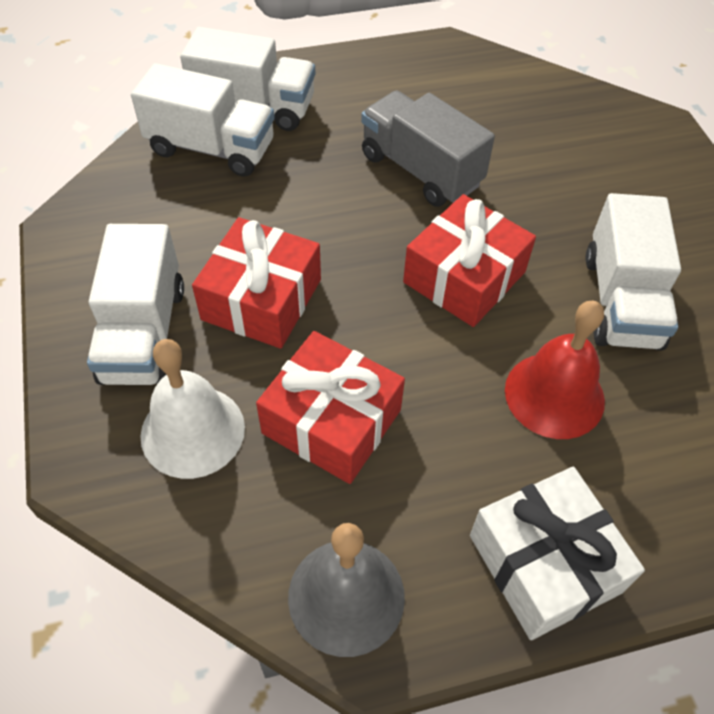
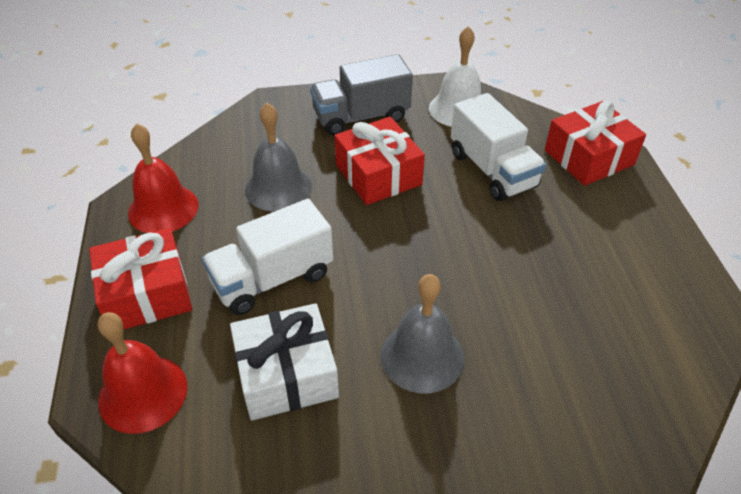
grey bell: 1 -> 2
red bell: 1 -> 2
white truck: 4 -> 2

